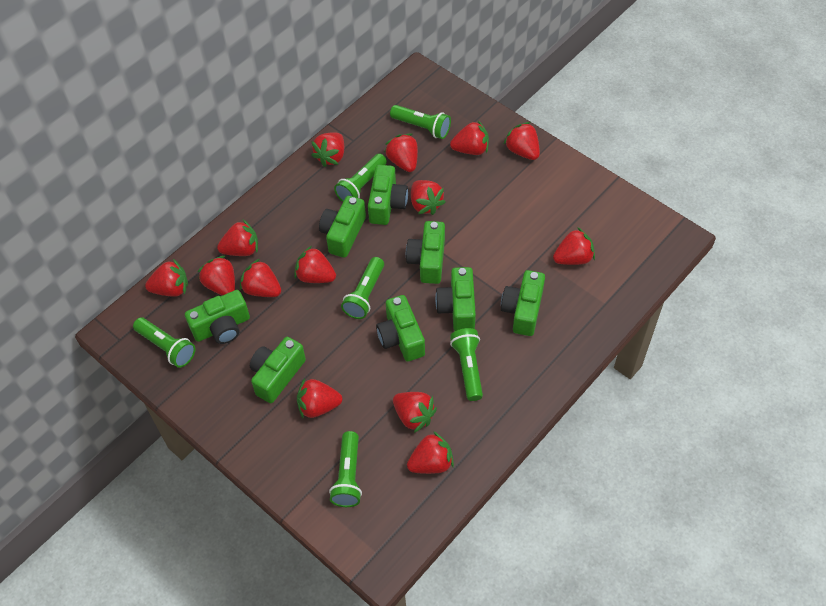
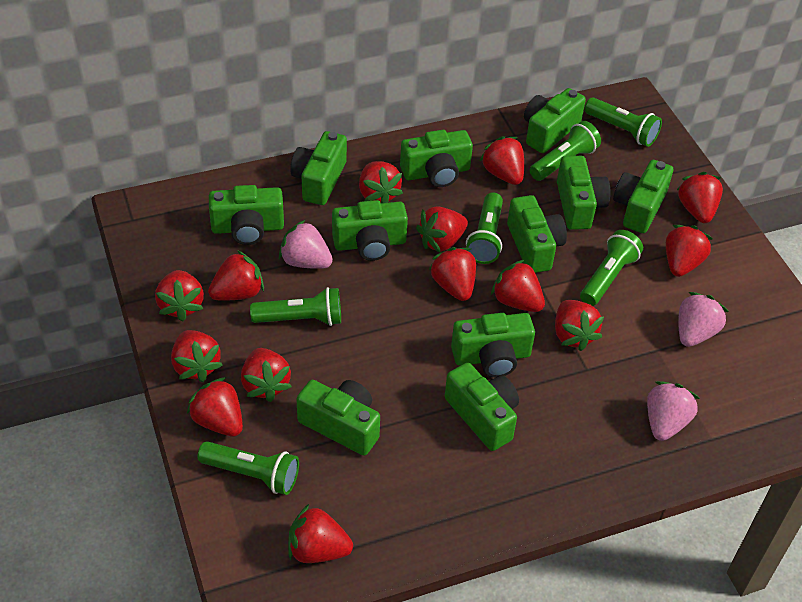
green camera: 8 -> 11
pink strawberry: 0 -> 3

